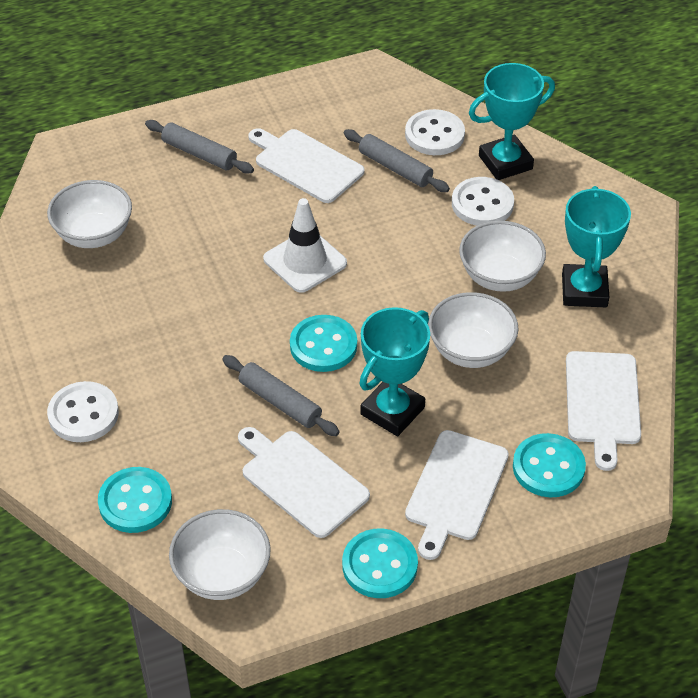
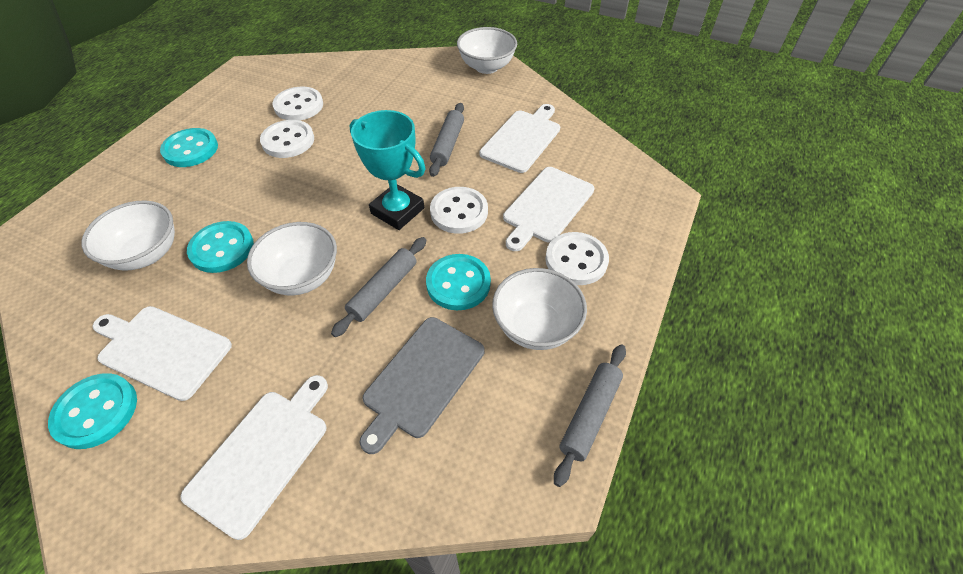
grey cutting board: 0 -> 1
turquoise trophy: 3 -> 1
white button: 3 -> 4
white traffic cone: 1 -> 0

